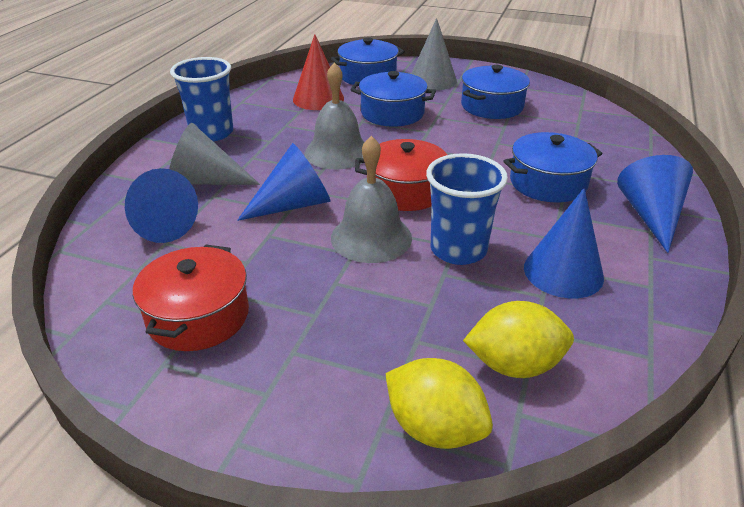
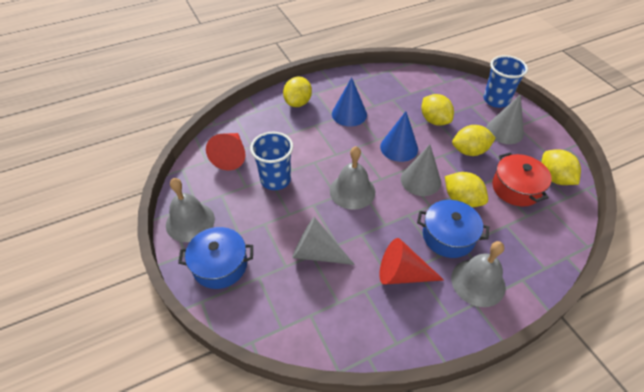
blue cone: 4 -> 2
blue pot: 4 -> 2
grey bell: 2 -> 3
grey cone: 2 -> 3
red cone: 1 -> 2
red pot: 2 -> 1
yellow lemon: 2 -> 5

